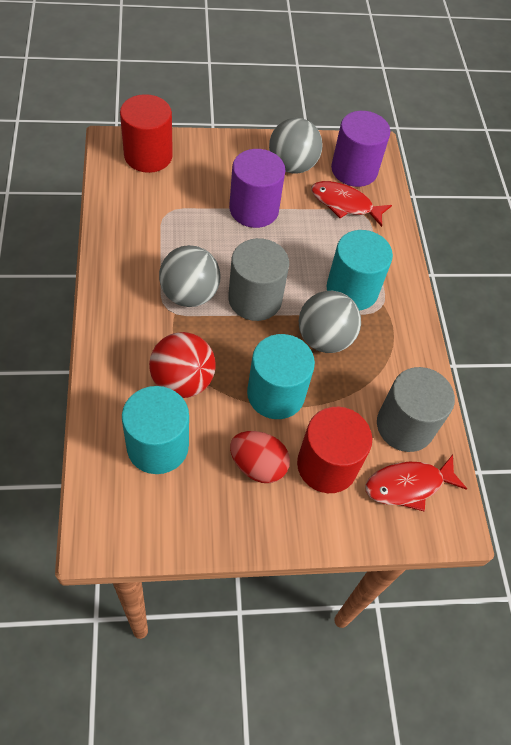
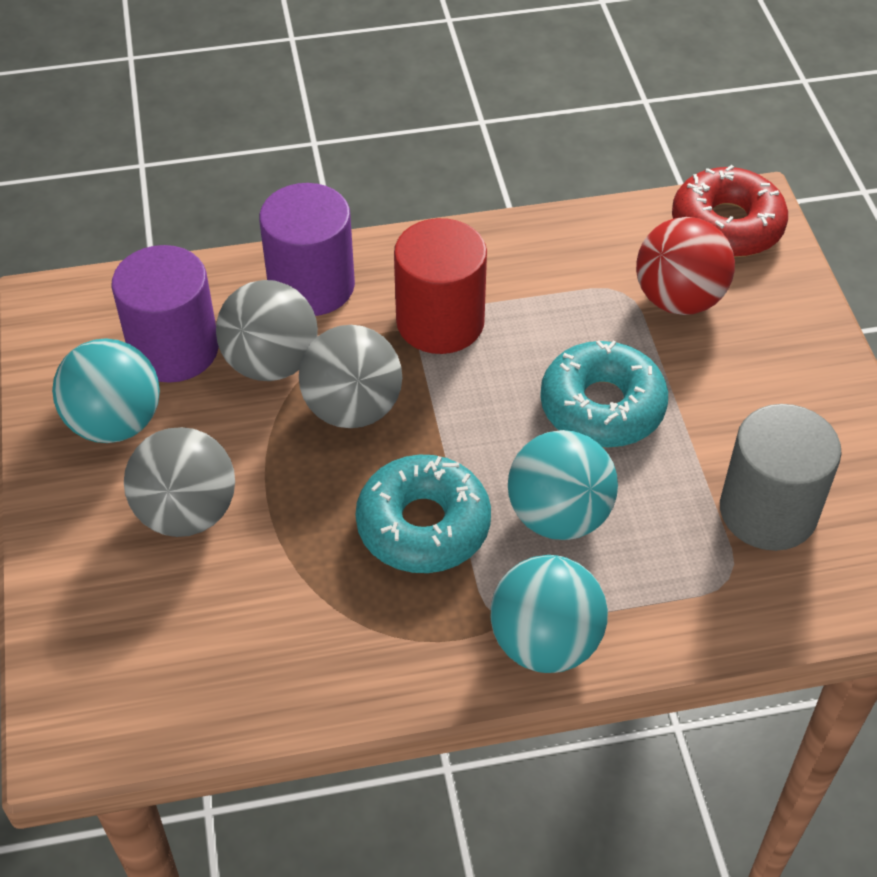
grey cylinder: 2 -> 1
red cylinder: 2 -> 1
red donut: 0 -> 1
red egg: 1 -> 0
red fish: 2 -> 0
turquoise ball: 0 -> 3
turquoise cylinder: 3 -> 0
turquoise donut: 0 -> 2

